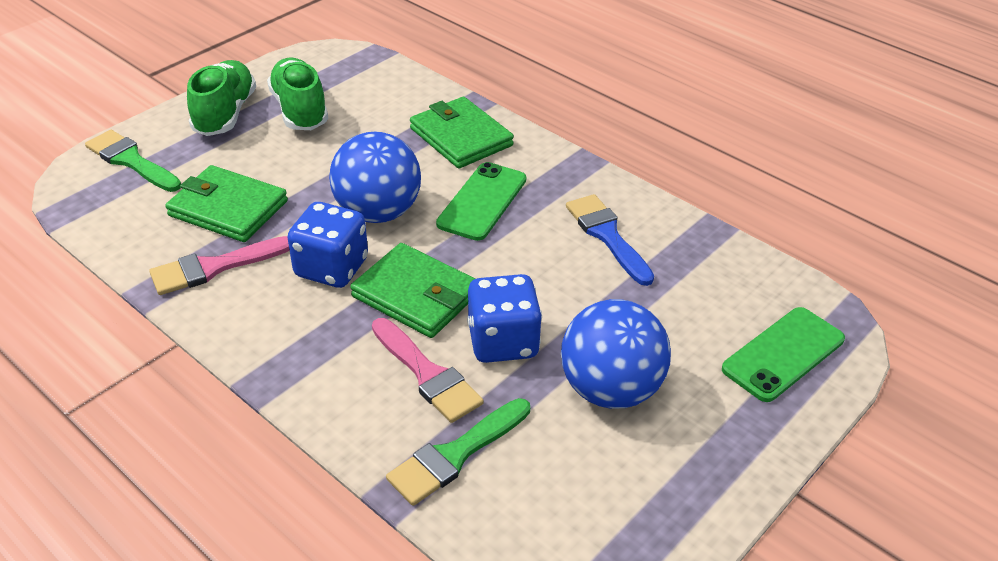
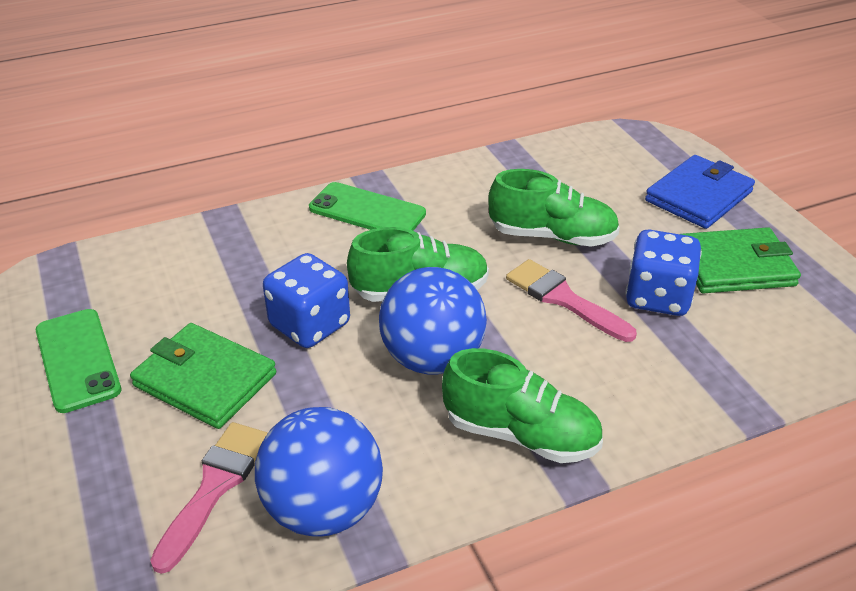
blue brush: 1 -> 0
blue wallet: 0 -> 1
green brush: 2 -> 0
green shoe: 2 -> 3
green wallet: 3 -> 2

